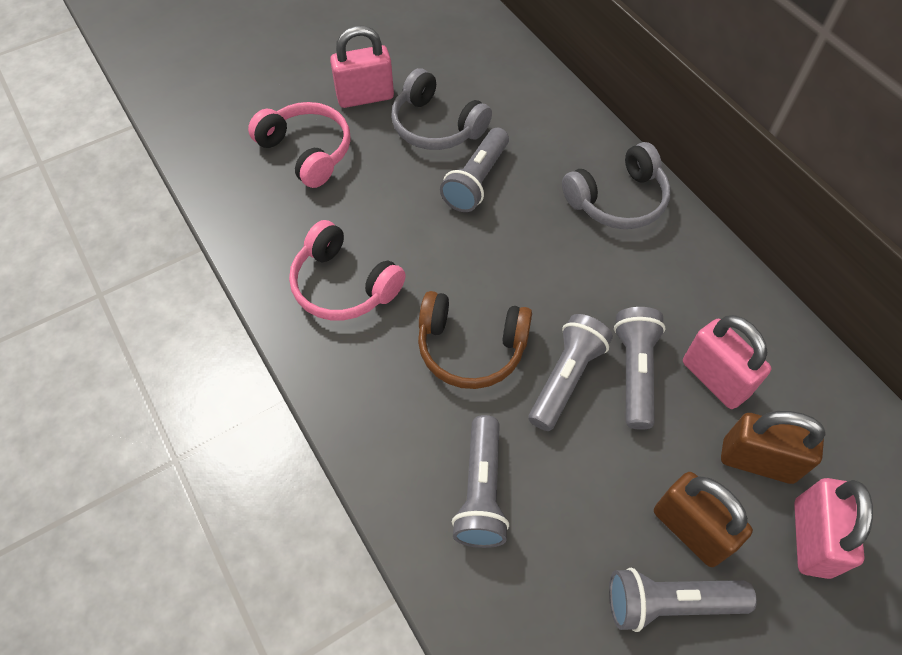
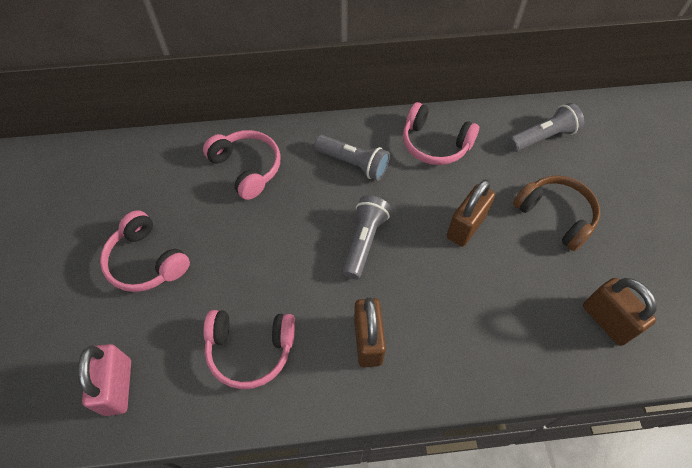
brown padlock: 2 -> 3
grey flashlight: 5 -> 3
grey headphones: 2 -> 0
pink headphones: 2 -> 4
pink padlock: 3 -> 1

